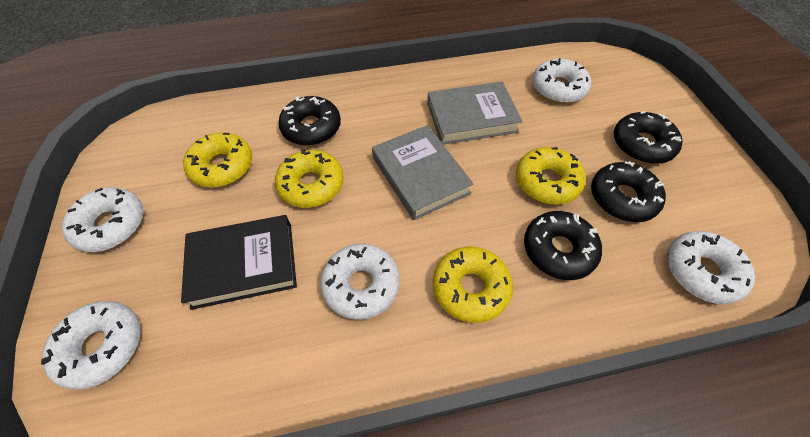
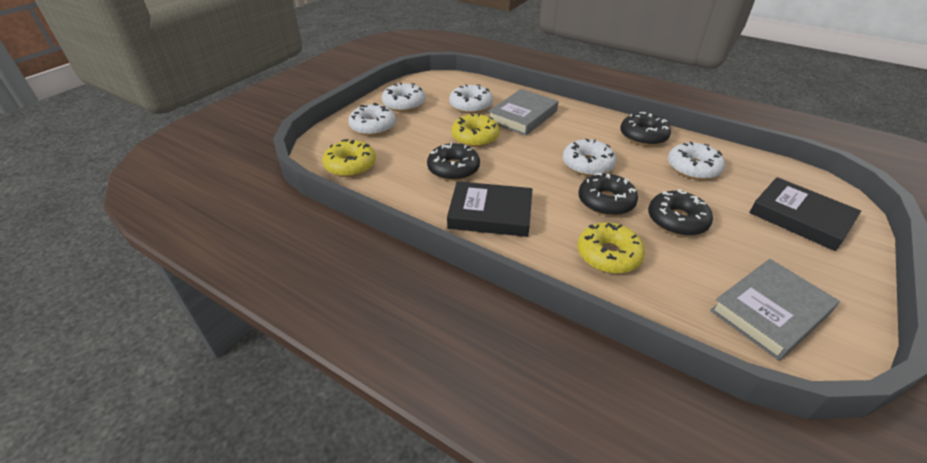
black book: 1 -> 2
yellow donut: 4 -> 3

